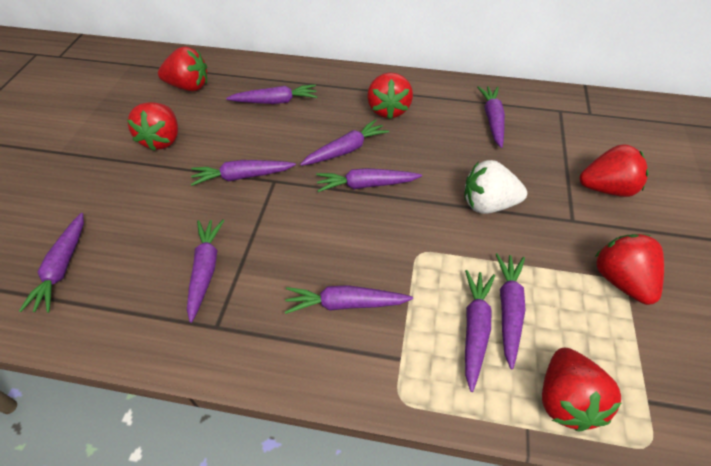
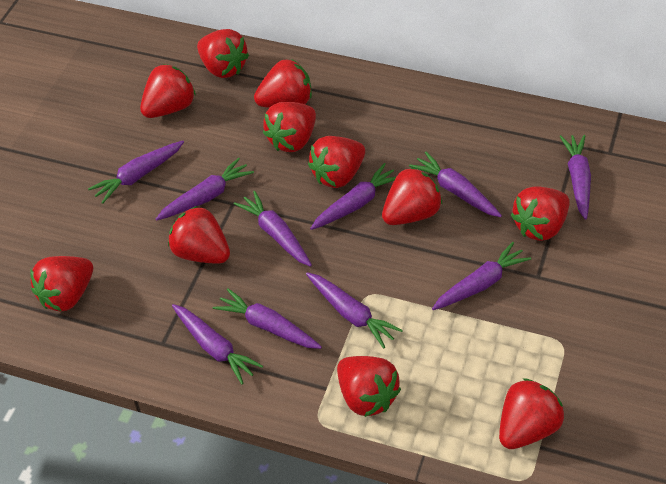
red strawberry: 6 -> 11
white strawberry: 1 -> 0

